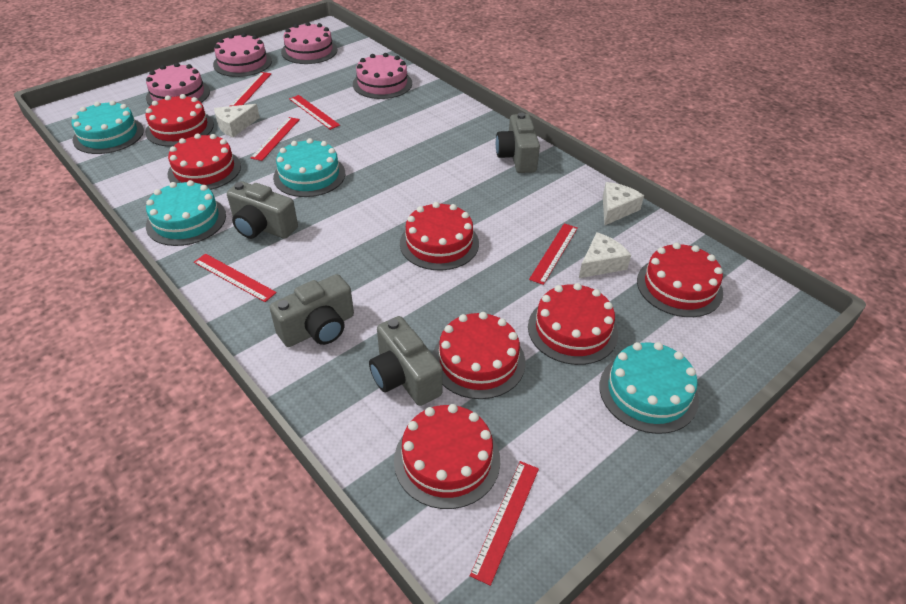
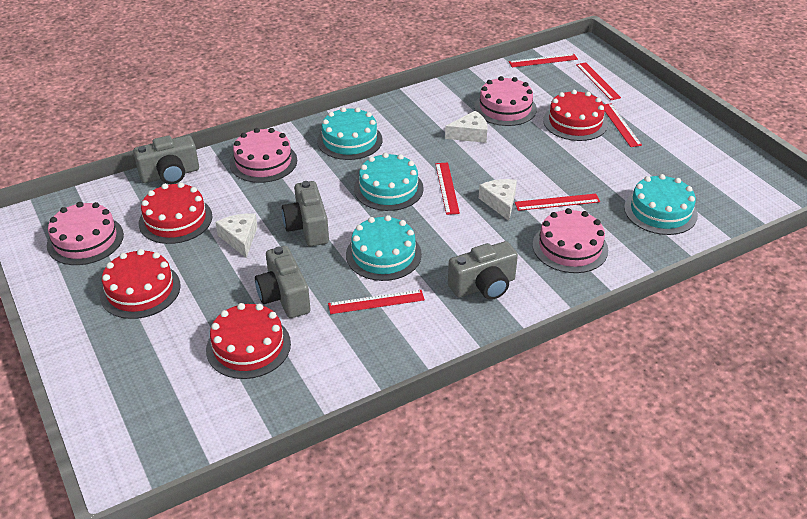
red cake: 7 -> 4

